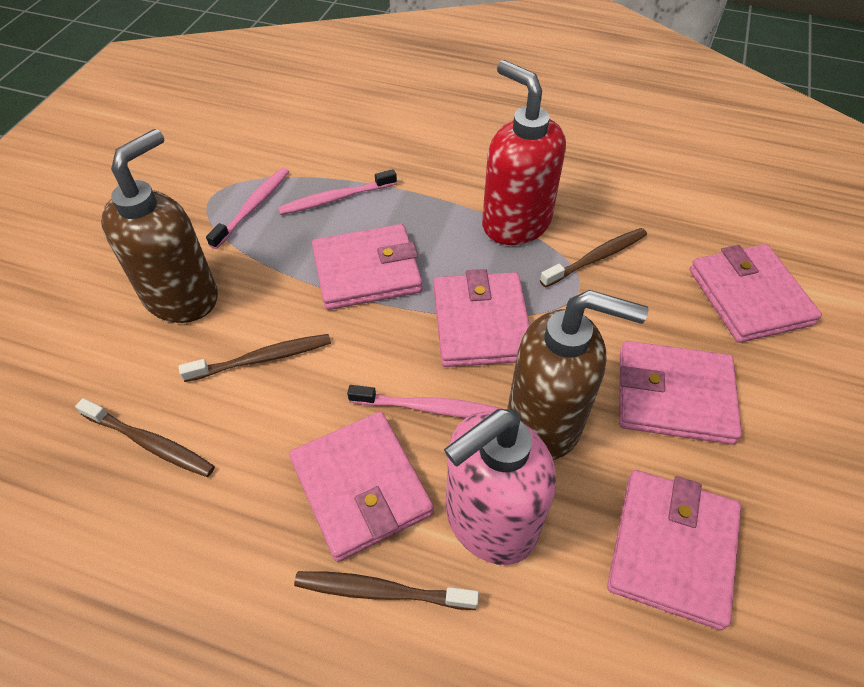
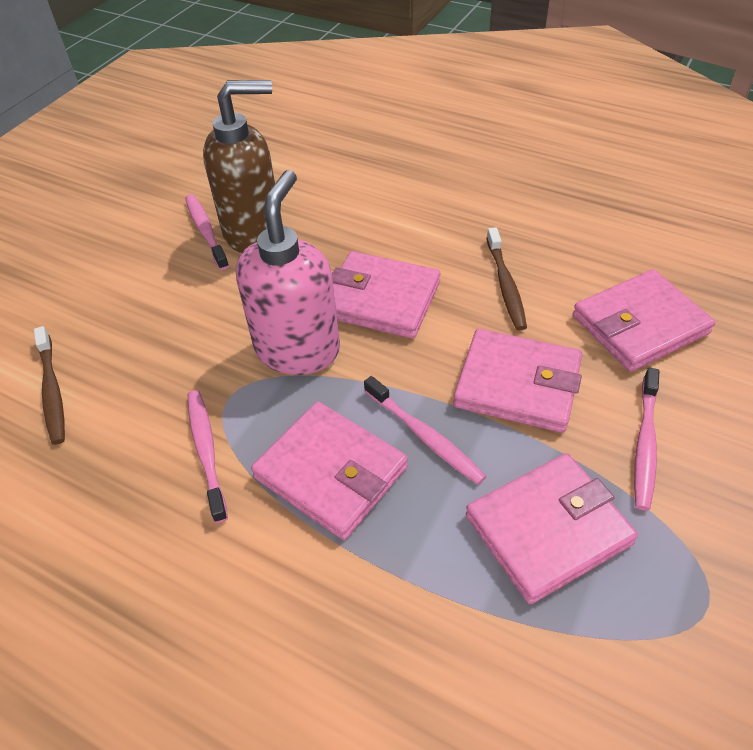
brown soap dispenser: 2 -> 1
brown toothbrush: 4 -> 2
pink toothbrush: 3 -> 4
pink wallet: 6 -> 5
red soap dispenser: 1 -> 0

